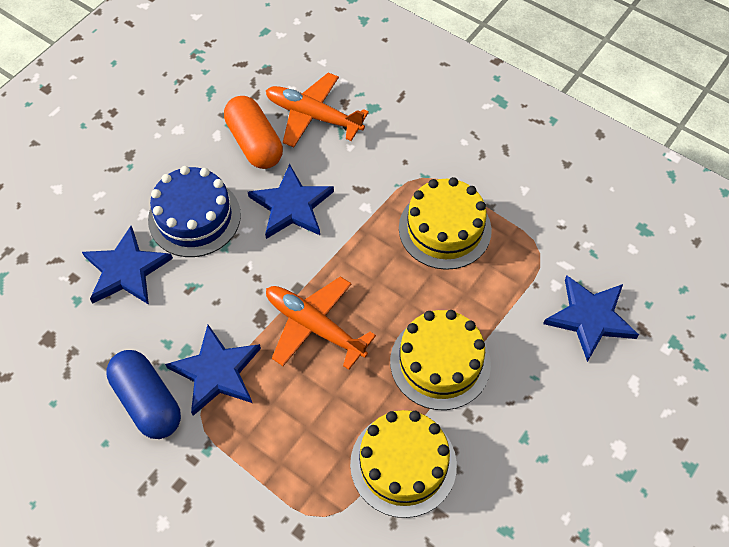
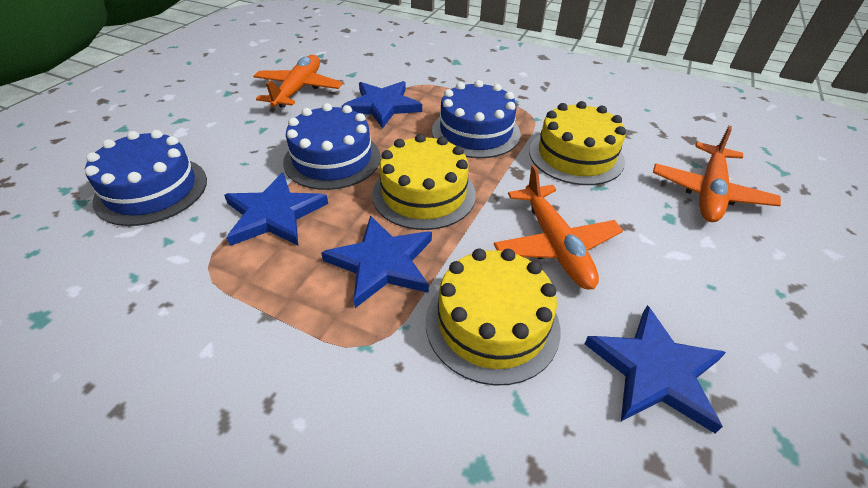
blue cake: 1 -> 3
blue capsule: 1 -> 0
orange capsule: 1 -> 0
orange plane: 2 -> 3

